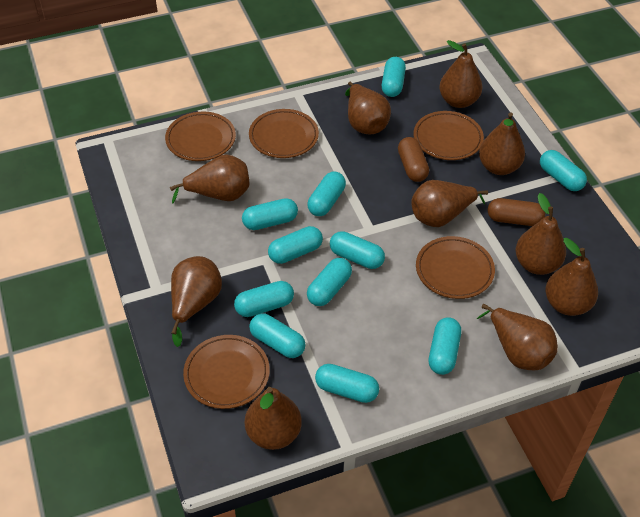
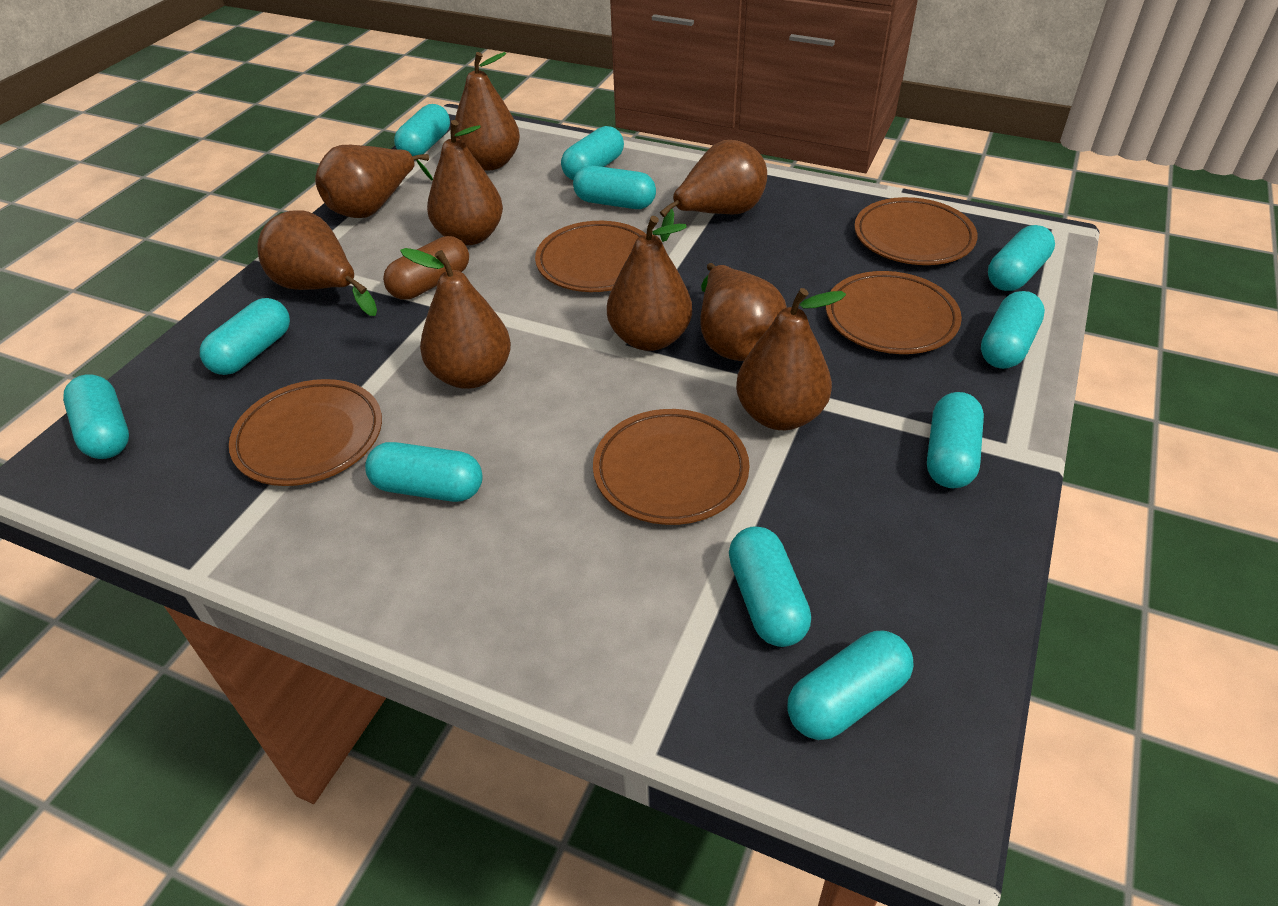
brown capsule: 2 -> 1
brown pear: 10 -> 9

